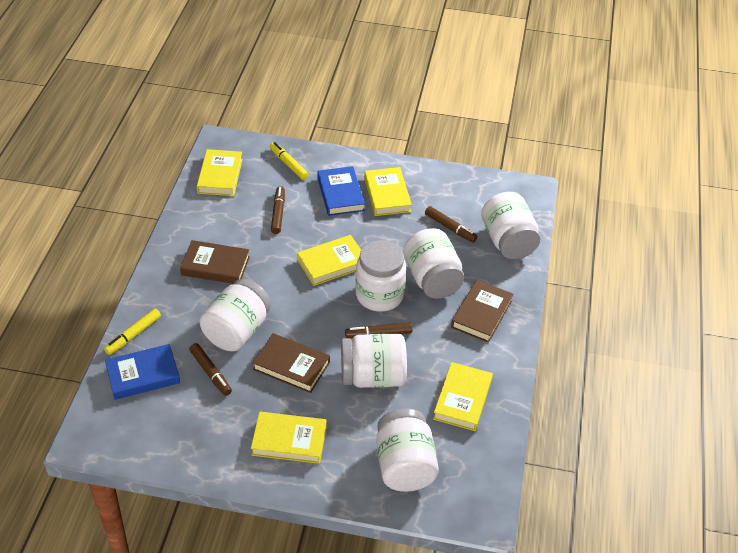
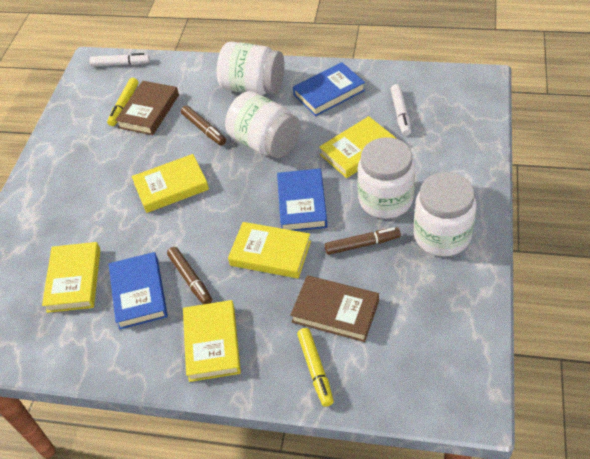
blue book: 2 -> 3
brown book: 3 -> 2
brown marker: 4 -> 3
white jar: 6 -> 4
white marker: 0 -> 2

